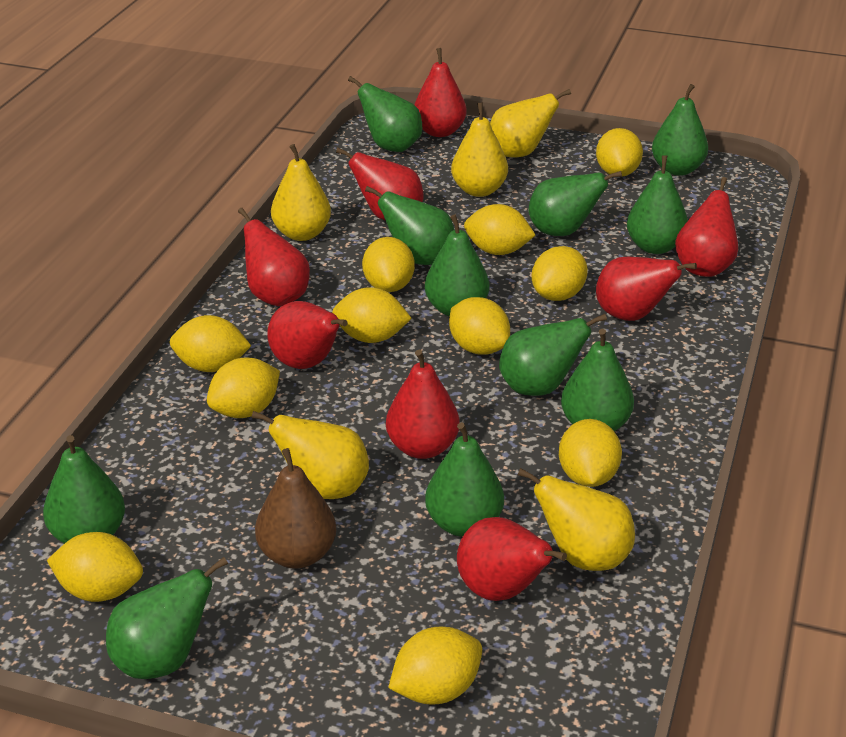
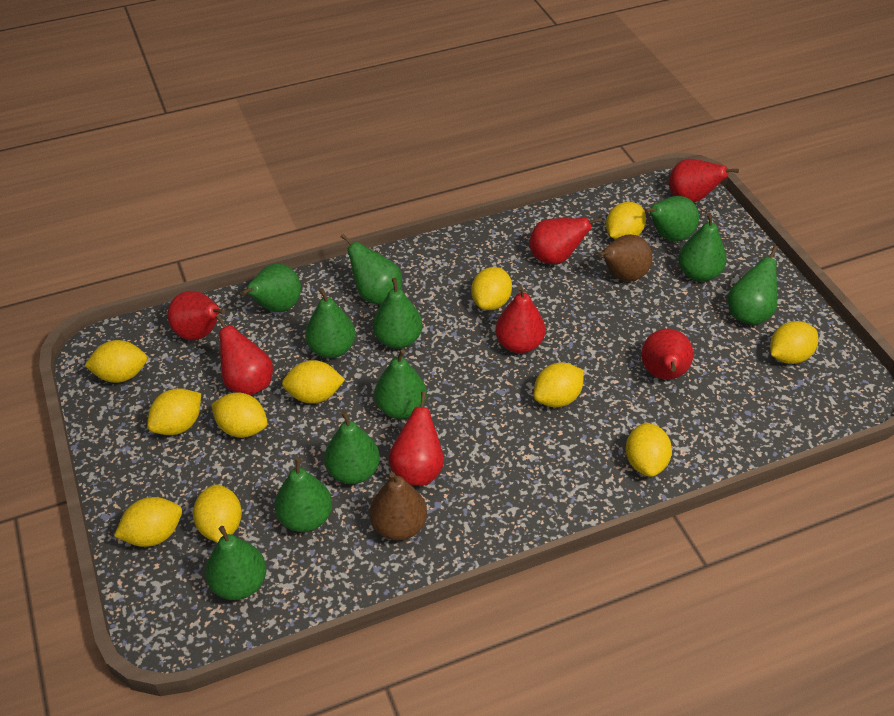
brown pear: 1 -> 2
red pear: 8 -> 7
yellow pear: 5 -> 0

